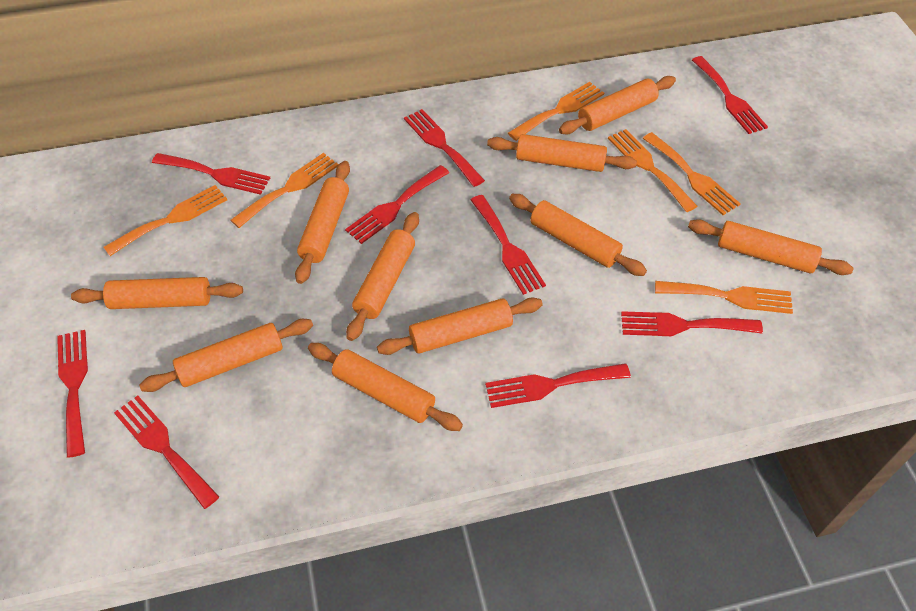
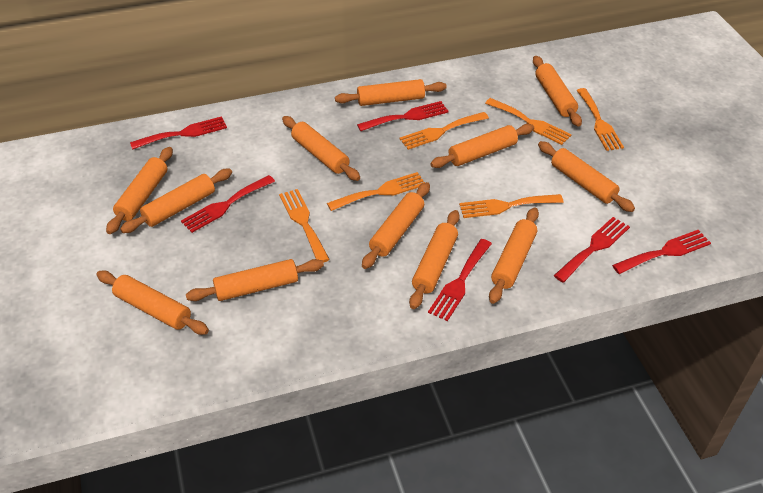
orange rolling pin: 10 -> 12
red fork: 9 -> 6

